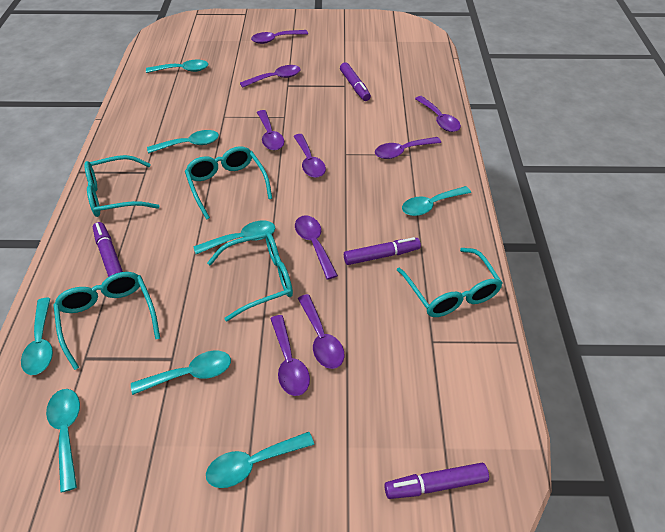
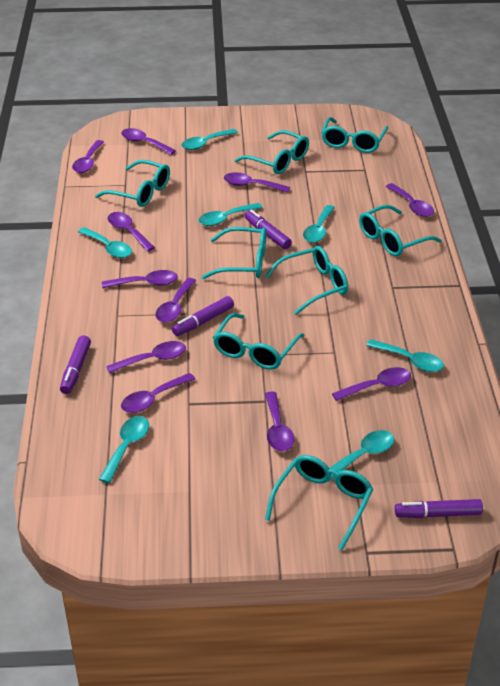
purple spoon: 9 -> 11
turquoise glasses: 5 -> 8
turquoise spoon: 8 -> 7

